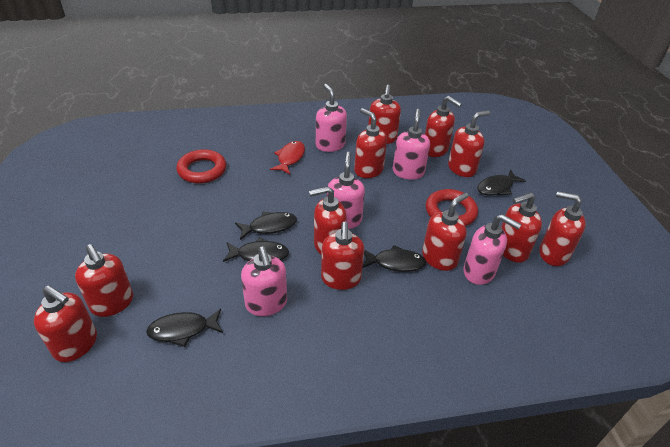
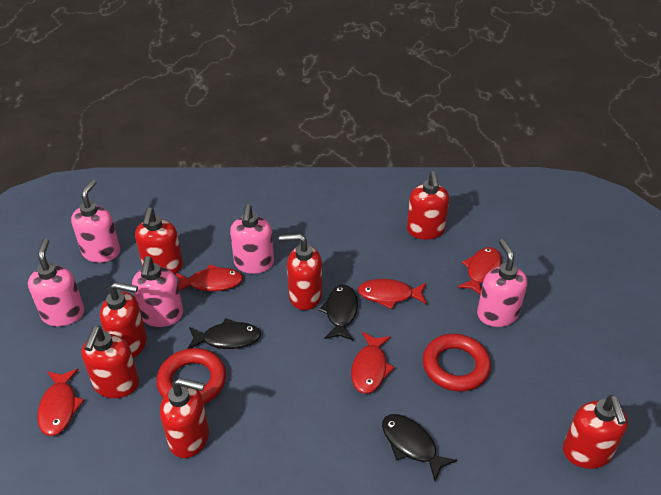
black fish: 5 -> 3
red fish: 1 -> 5
red soap dispenser: 11 -> 7

